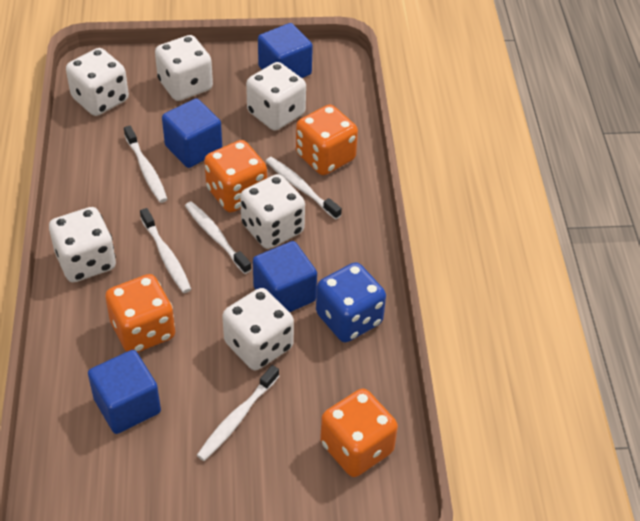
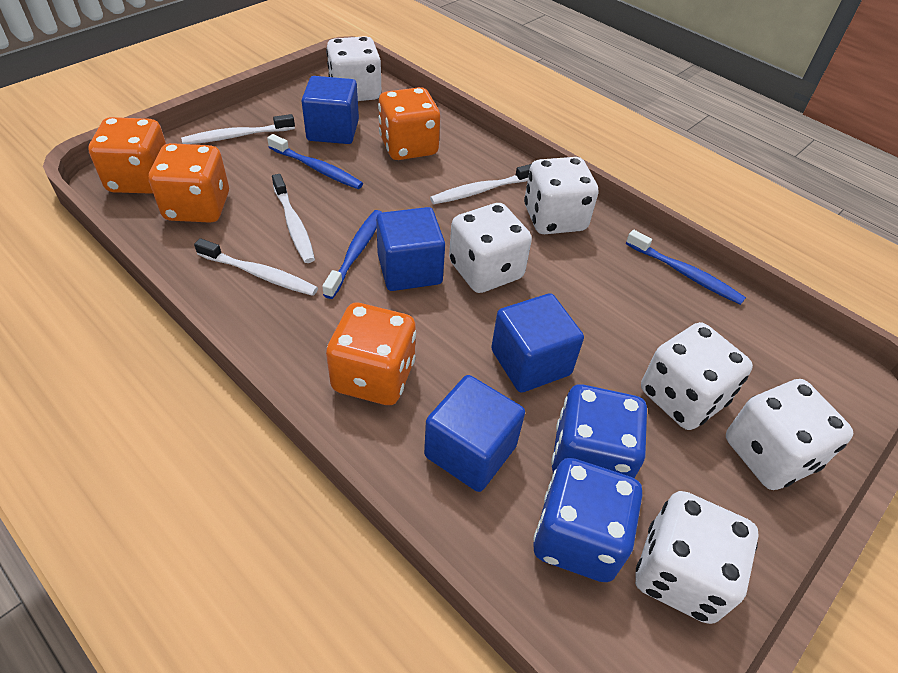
blue dice: 1 -> 2
blue toothbrush: 0 -> 3
white toothbrush: 5 -> 4

